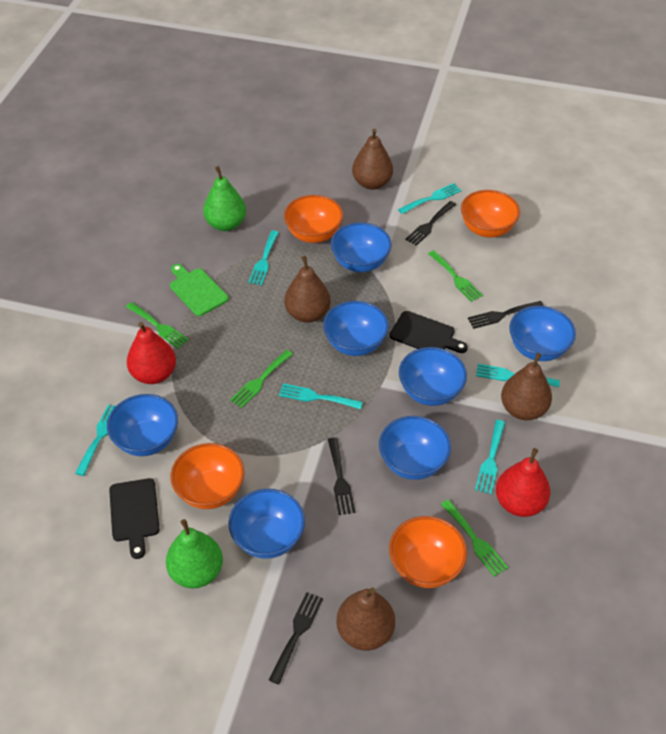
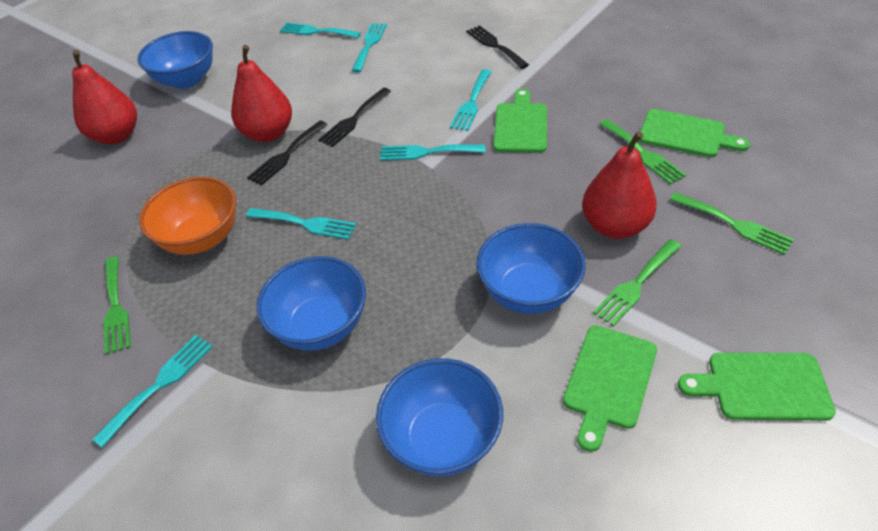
black cutting board: 2 -> 0
black fork: 4 -> 3
blue bowl: 7 -> 4
brown pear: 4 -> 0
green cutting board: 1 -> 4
green pear: 2 -> 0
orange bowl: 4 -> 1
red pear: 2 -> 3

